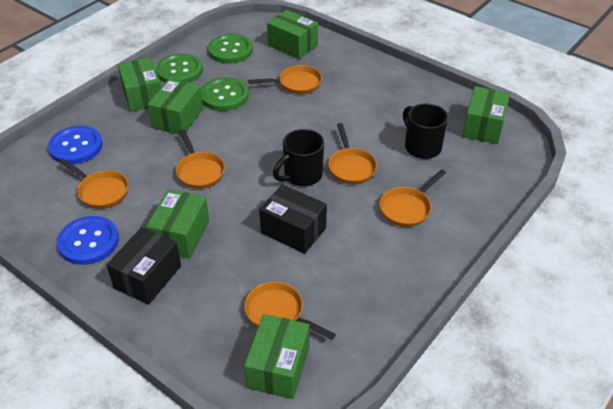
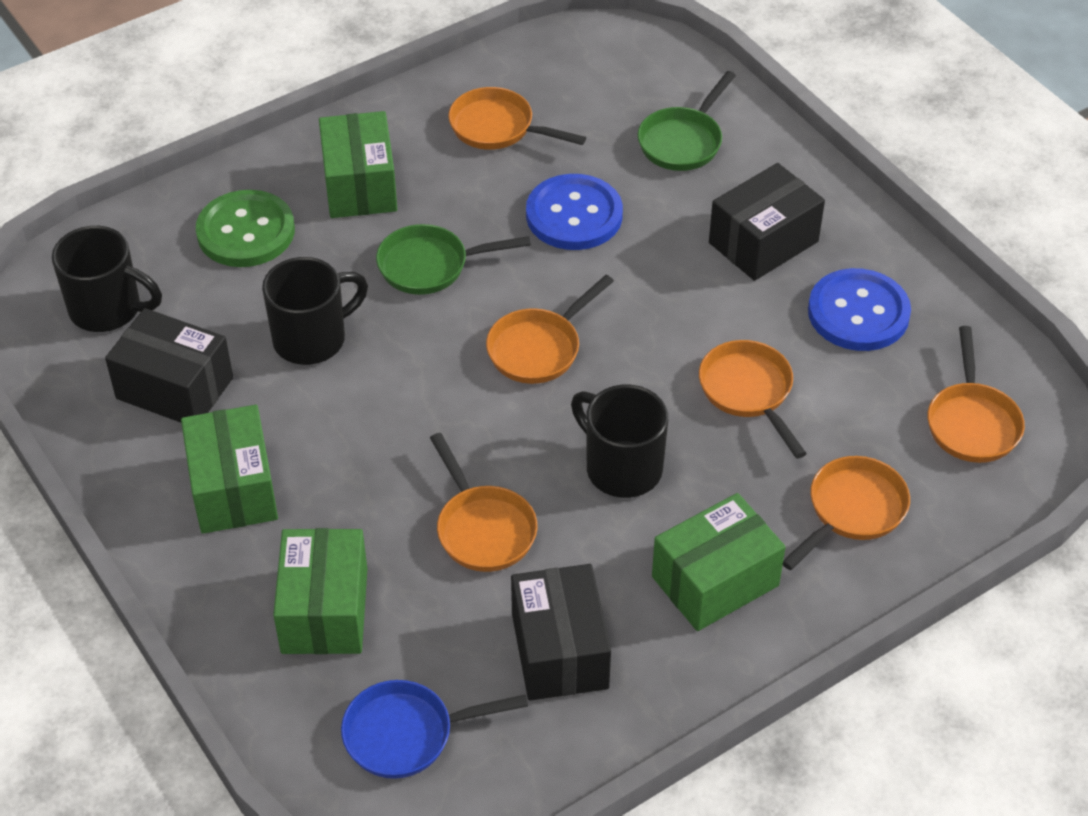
black box: 2 -> 3
black mug: 2 -> 3
blue pan: 0 -> 1
green box: 6 -> 4
green button: 3 -> 1
green pan: 0 -> 2

